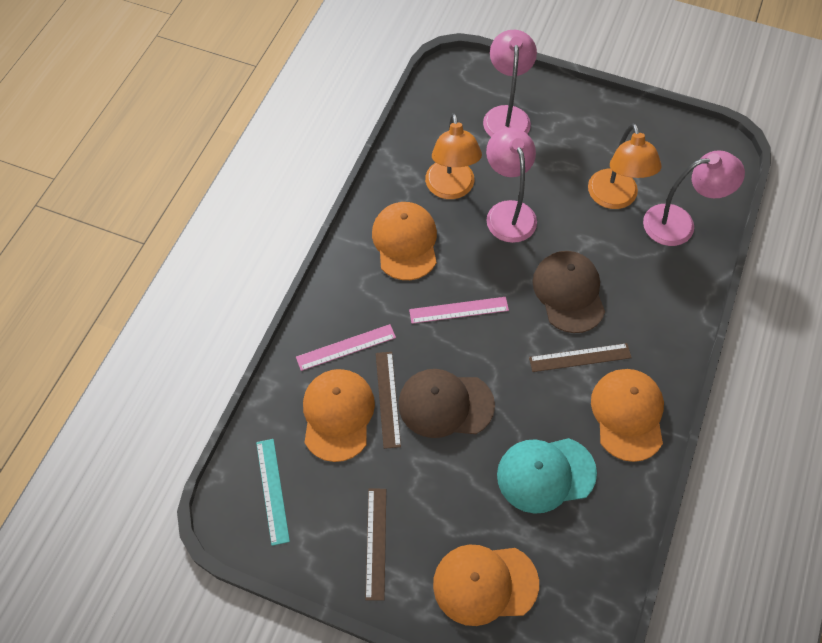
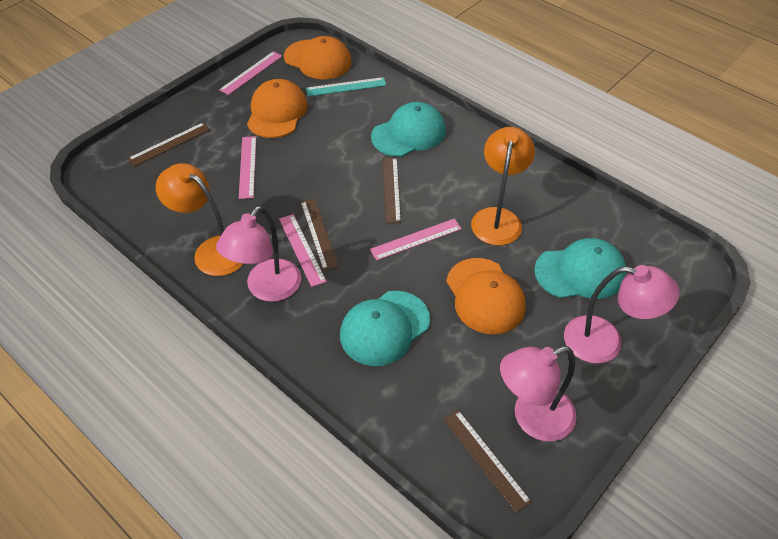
brown cap: 2 -> 0
brown ruler: 3 -> 4
orange cap: 4 -> 3
pink ruler: 2 -> 4
turquoise cap: 1 -> 3

